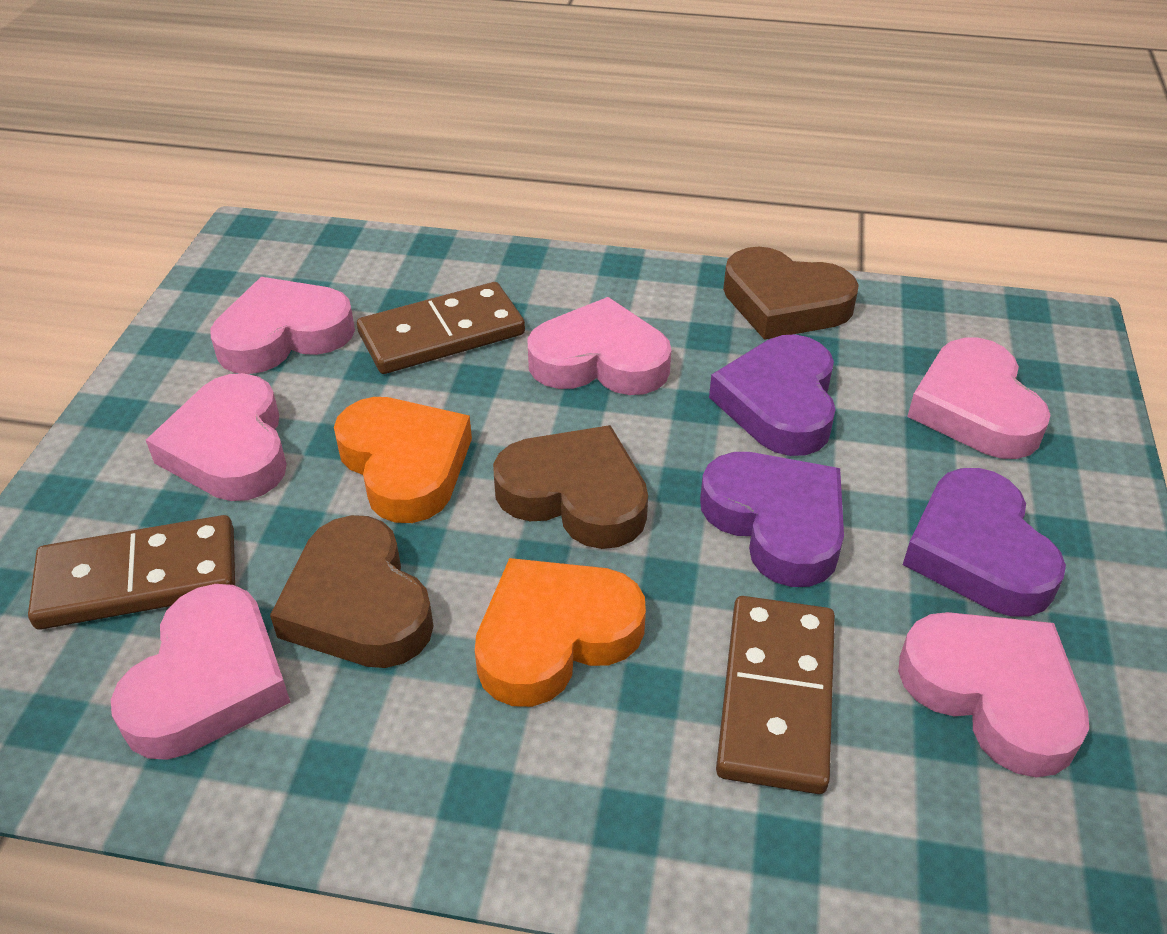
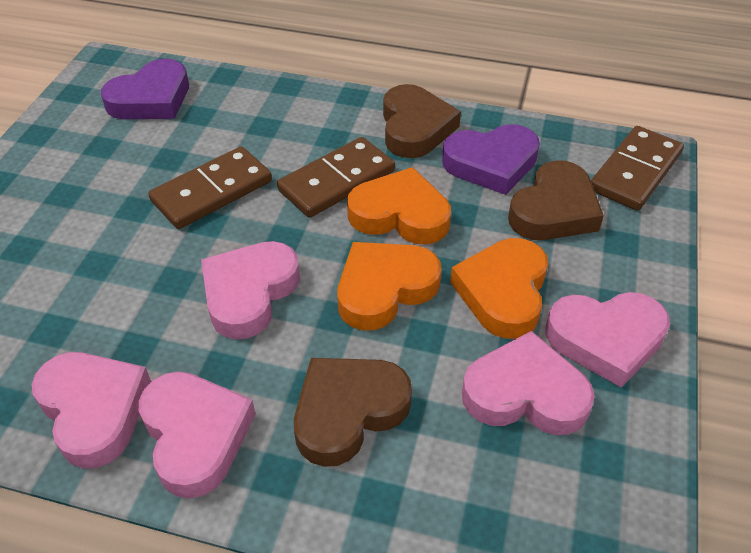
orange heart: 2 -> 3
pink heart: 6 -> 5
purple heart: 3 -> 2

